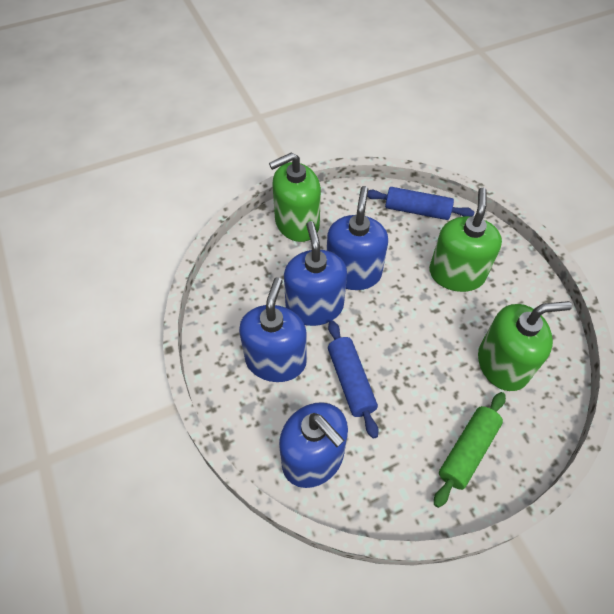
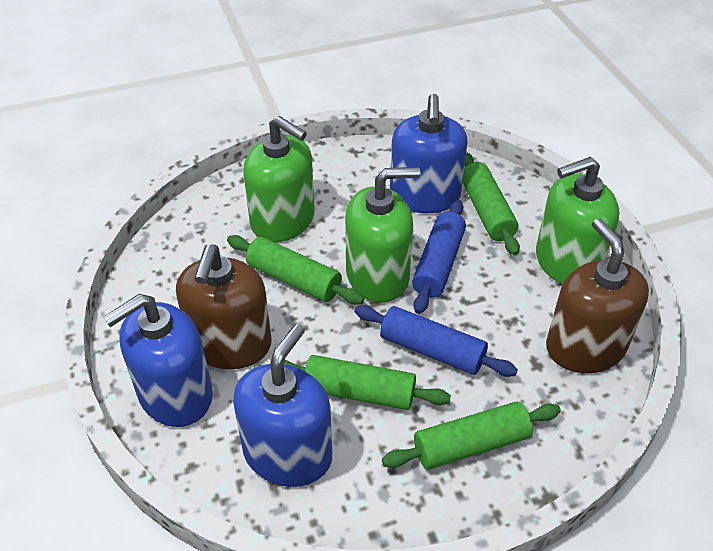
blue soap dispenser: 4 -> 3
brown soap dispenser: 0 -> 2
green rolling pin: 1 -> 4

